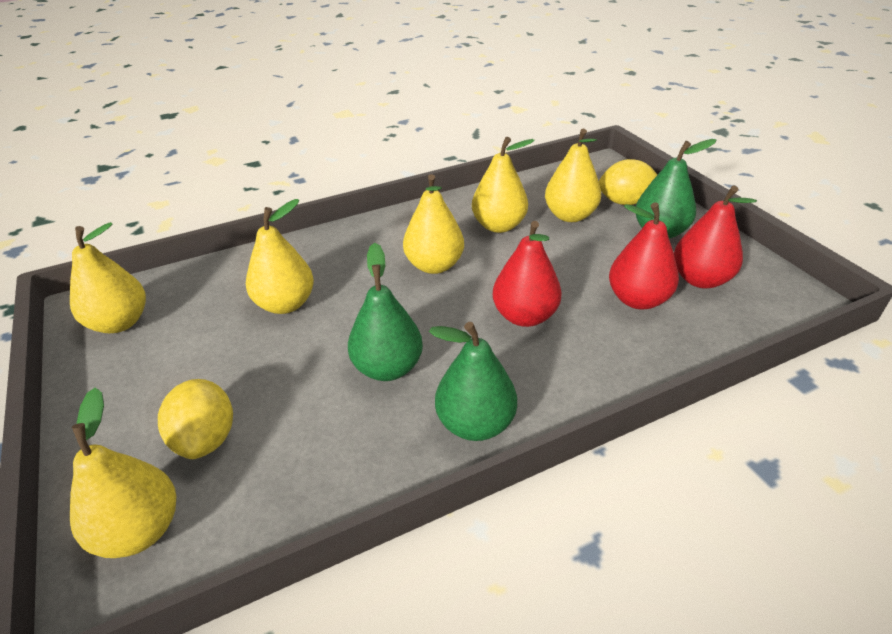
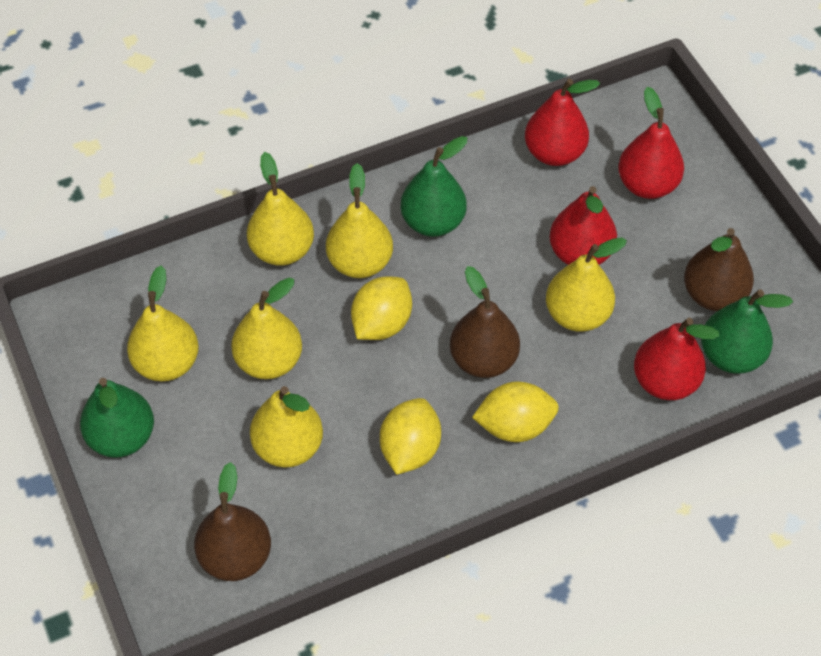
brown pear: 0 -> 3
red pear: 3 -> 4
yellow lemon: 2 -> 3

